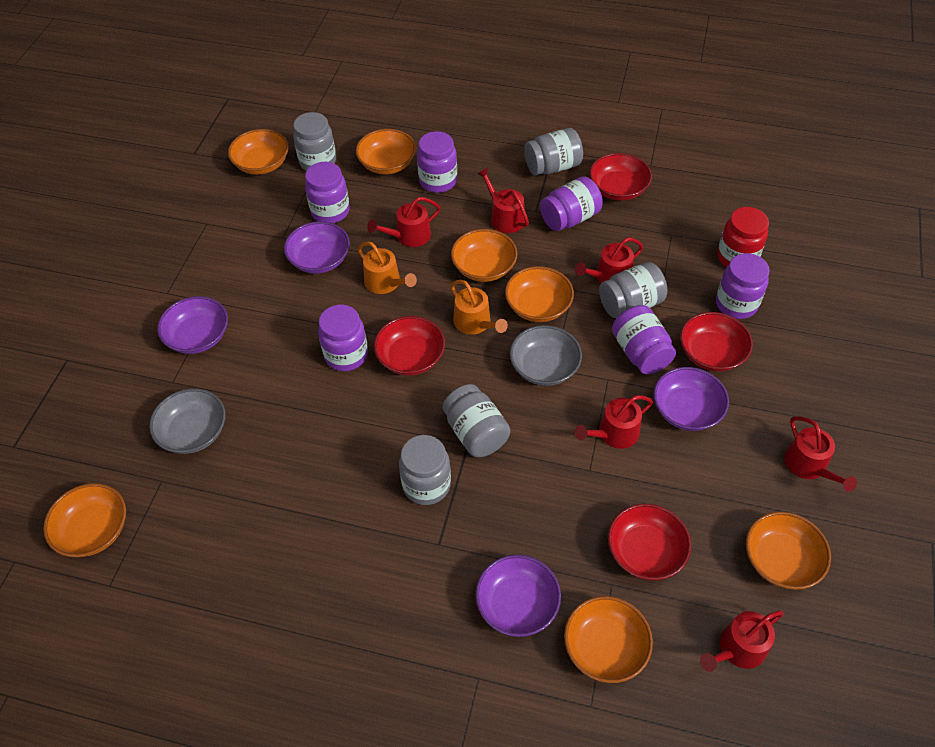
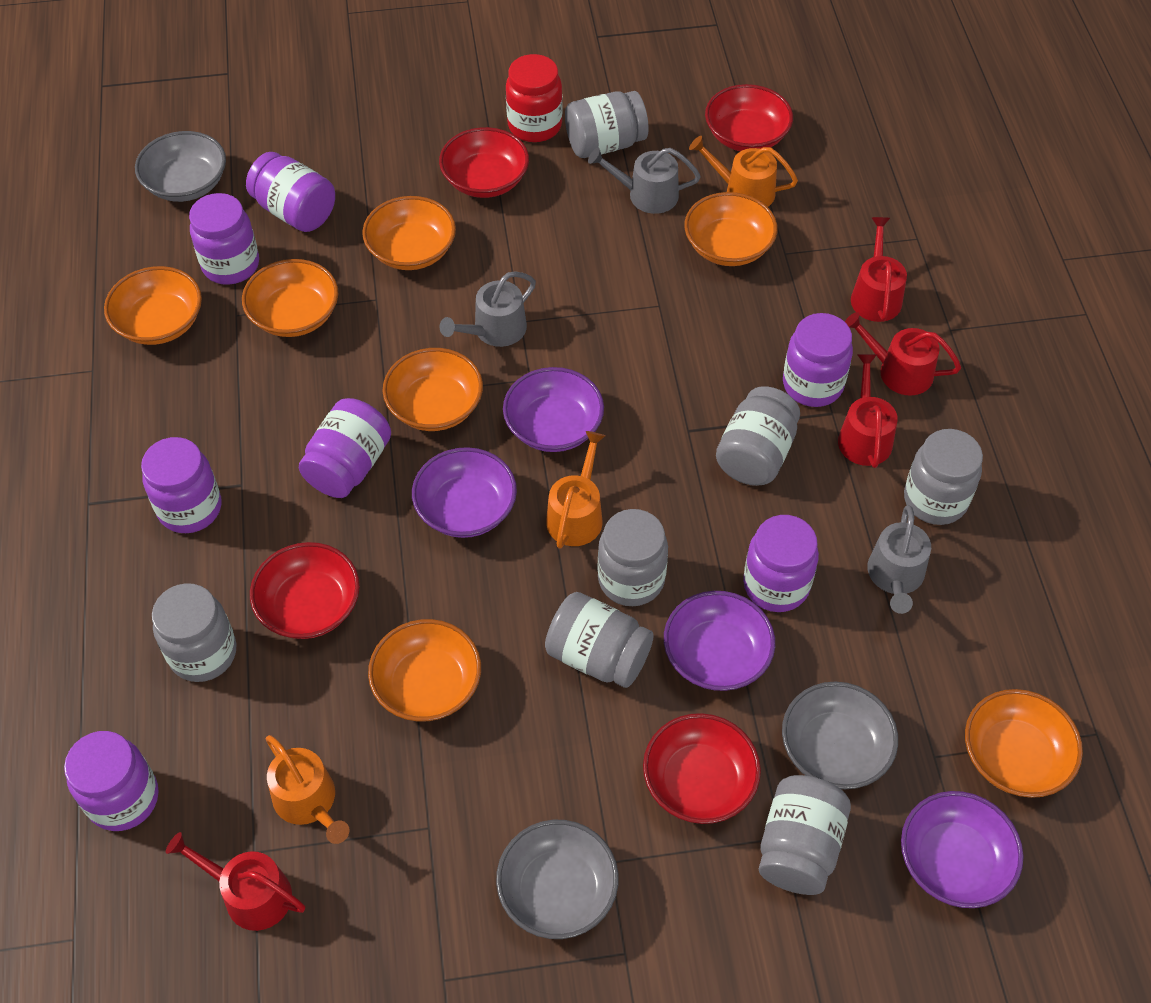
grey bowl: 2 -> 3
grey jar: 5 -> 7
grey watering can: 0 -> 3
orange watering can: 2 -> 3
purple jar: 6 -> 7
red watering can: 6 -> 4

